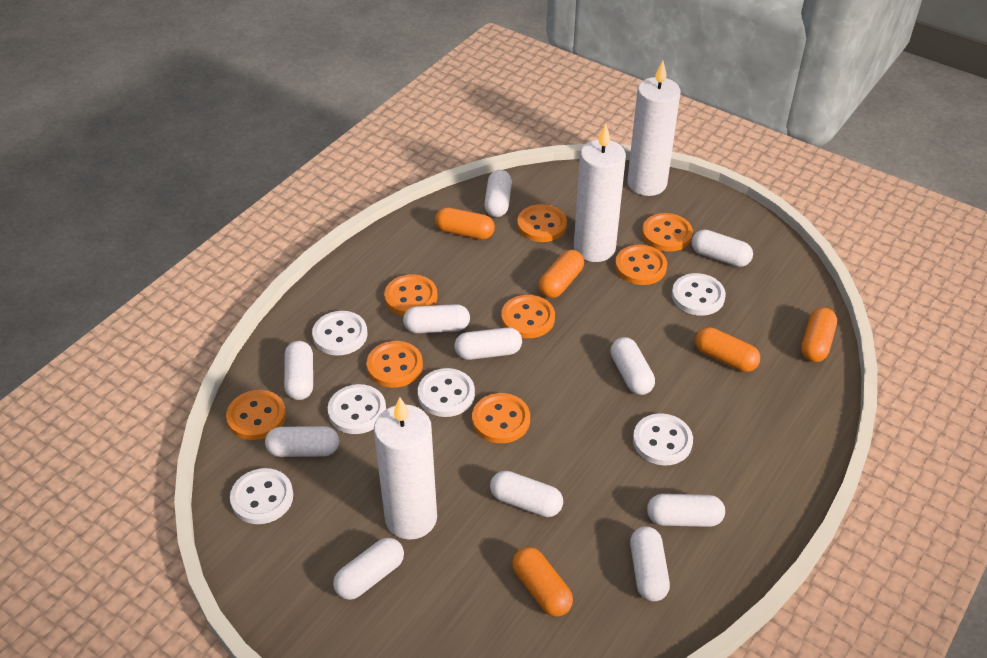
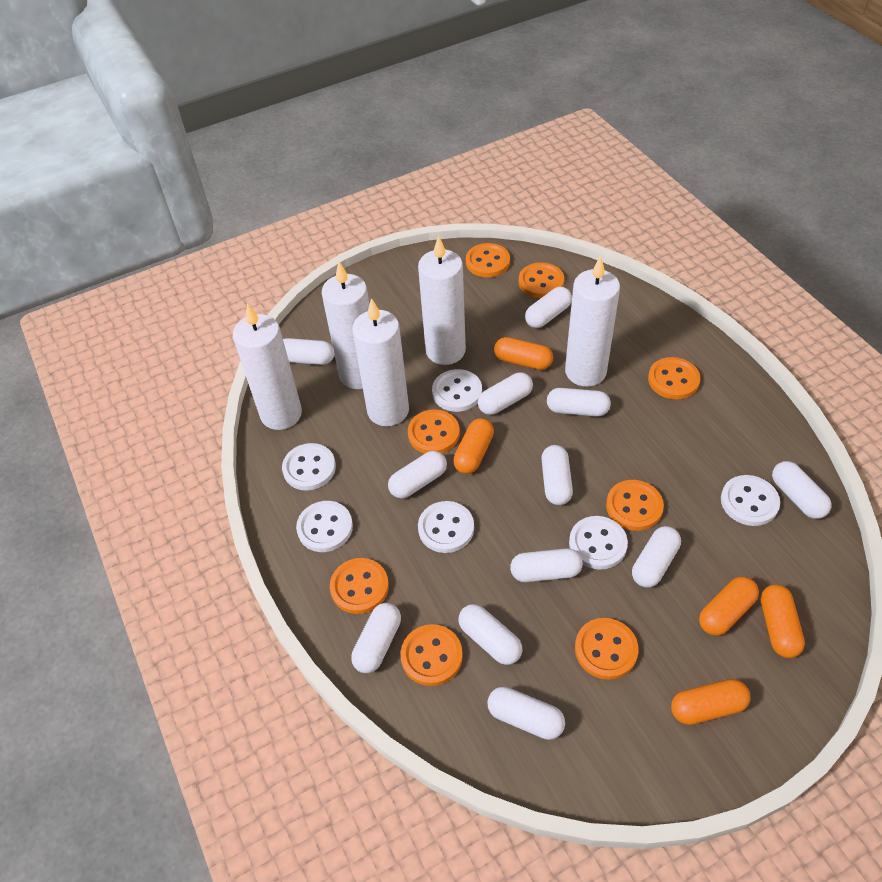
white candle: 3 -> 5
white capsule: 11 -> 12

